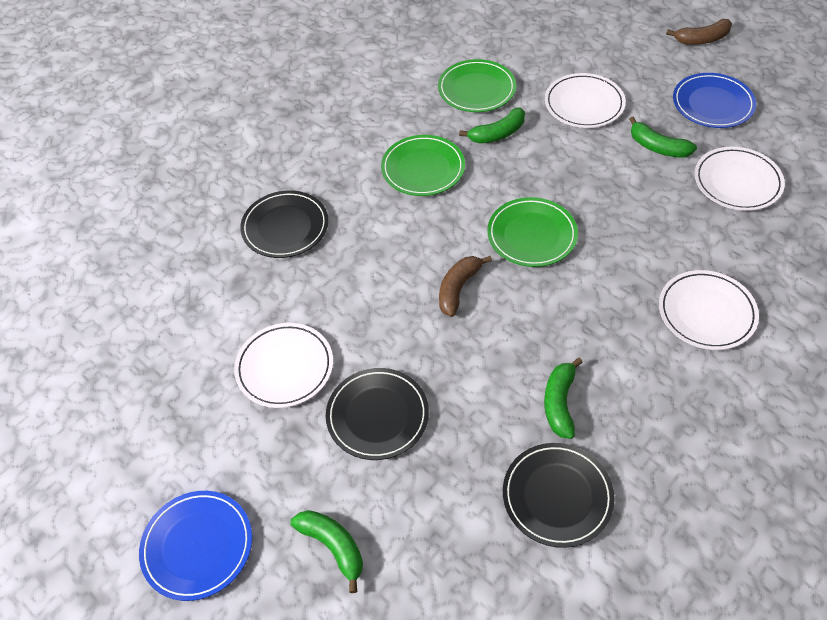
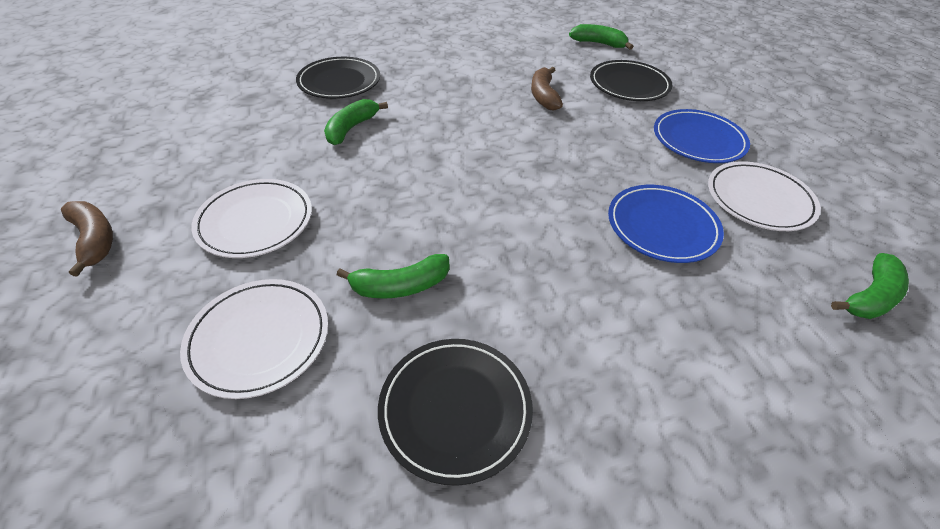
green plate: 3 -> 0
white plate: 4 -> 3

